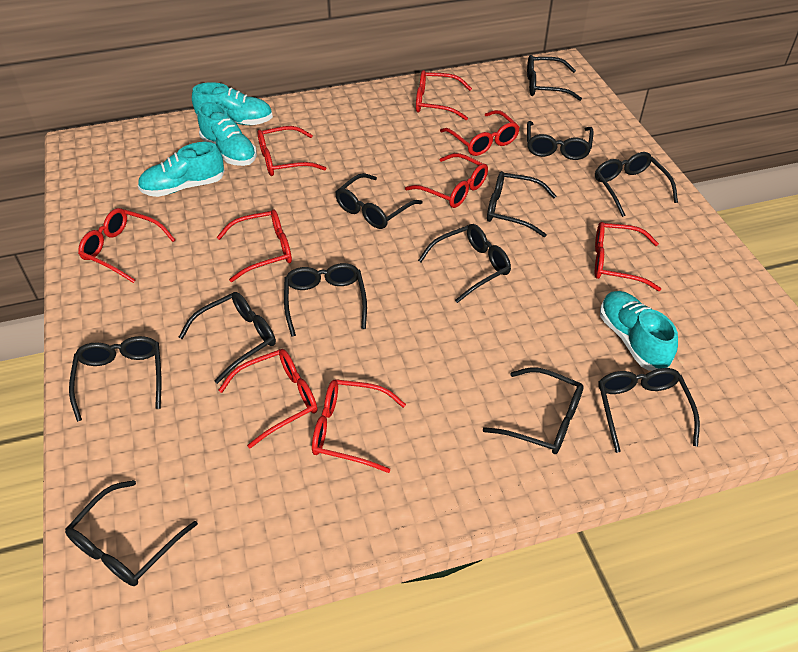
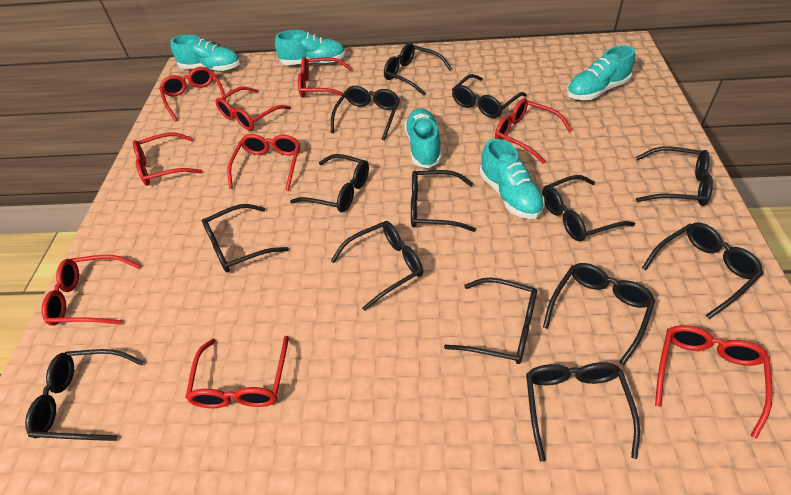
black glasses: 12 -> 14
turquoise shoe: 4 -> 5

